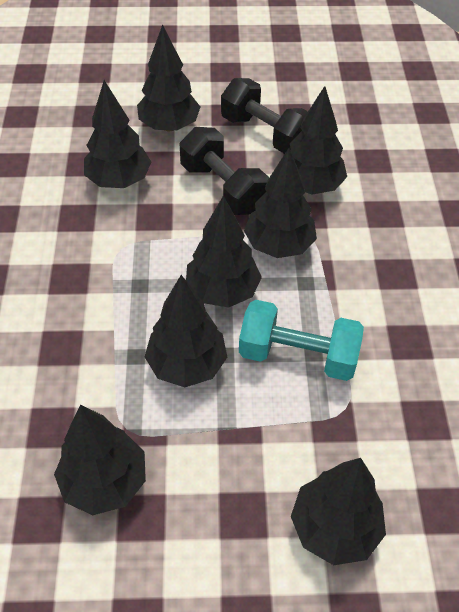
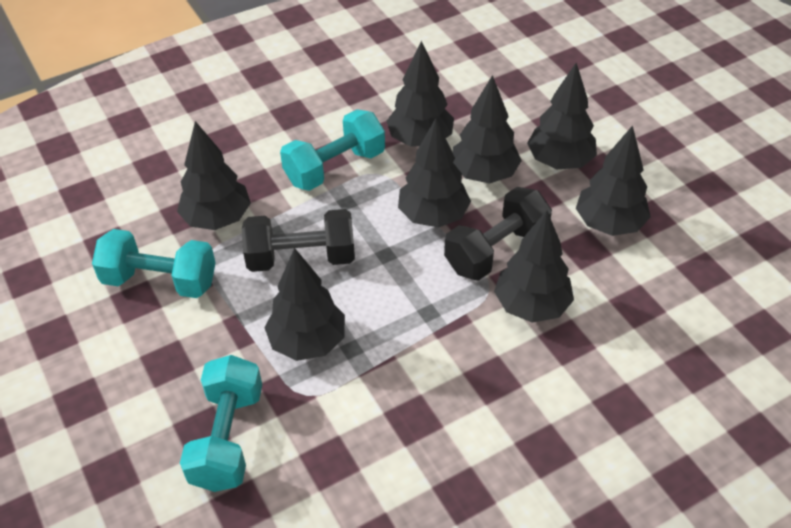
turquoise dumbbell: 1 -> 3

